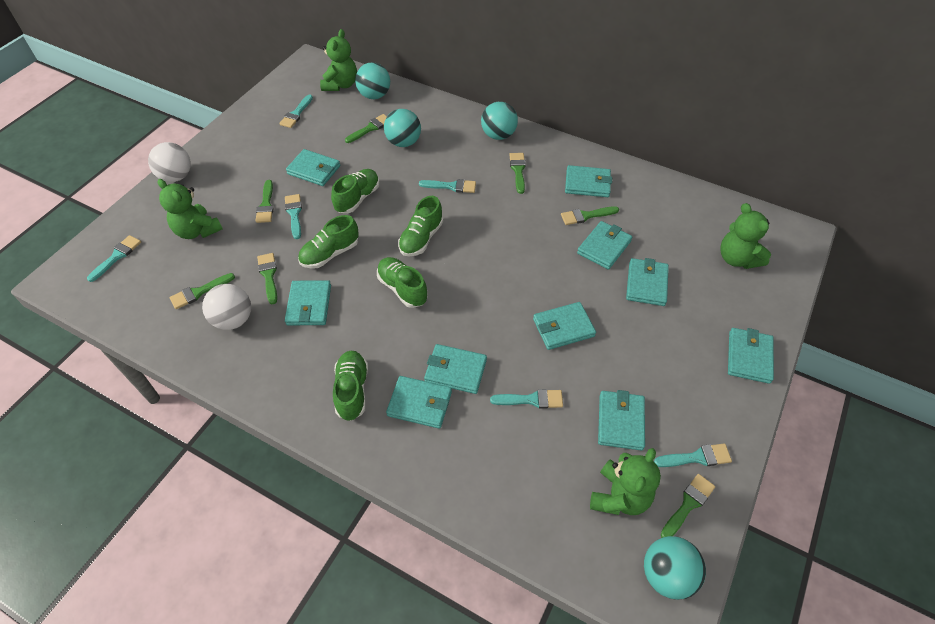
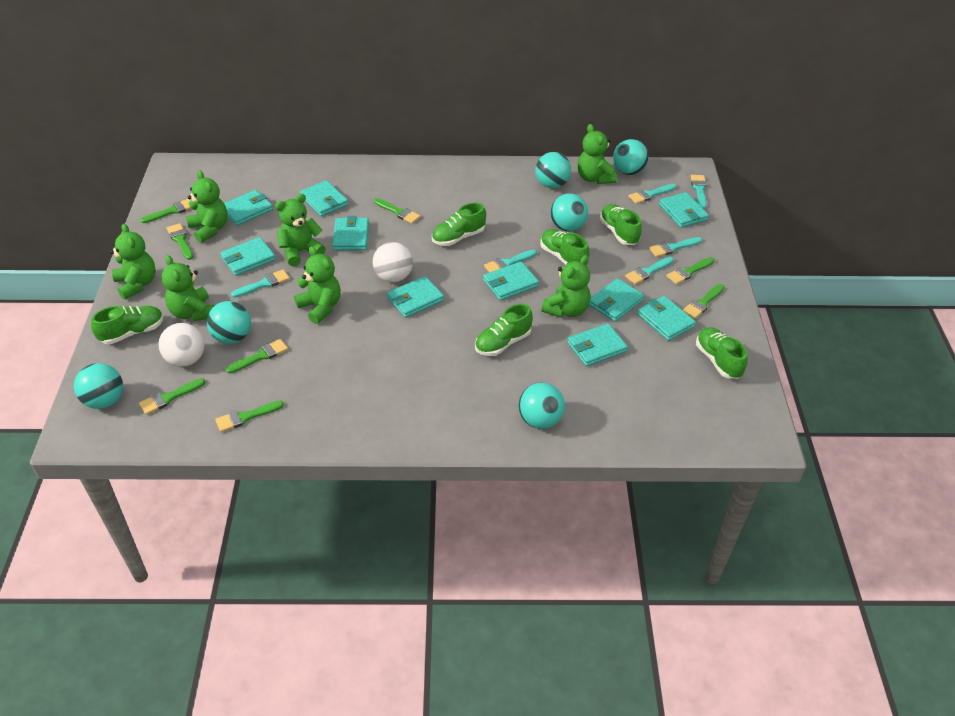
green brush: 7 -> 8
green shoe: 5 -> 6
green teddy bear: 4 -> 7
turquoise ball: 4 -> 6

